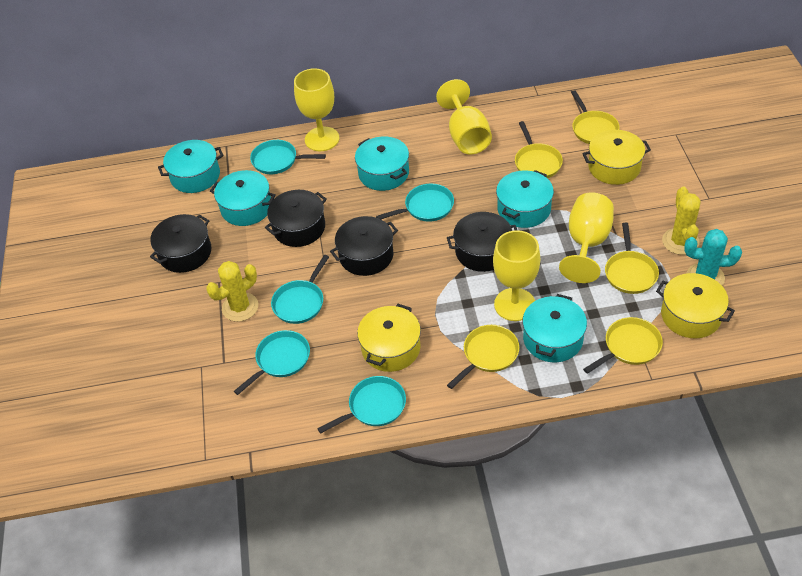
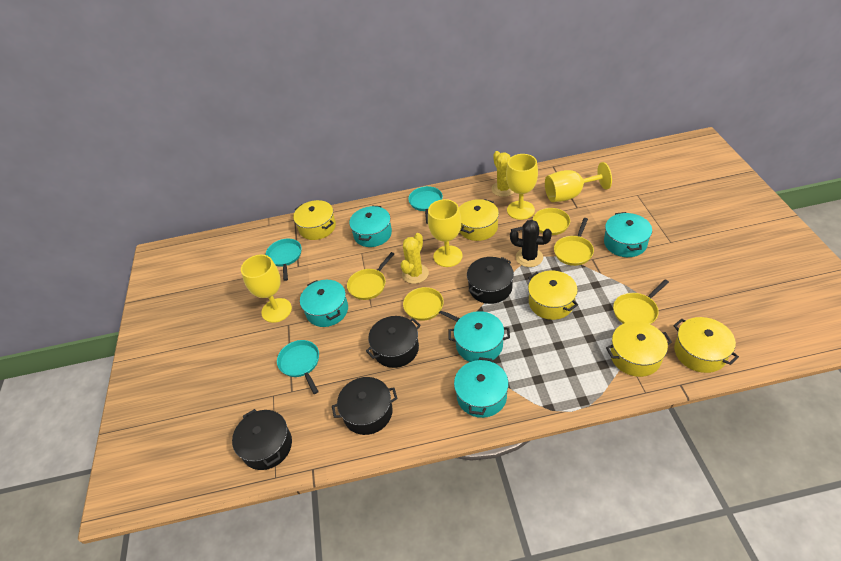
black cactus: 0 -> 1
turquoise cactus: 1 -> 0
turquoise pan: 5 -> 3
yellow pot: 3 -> 5

